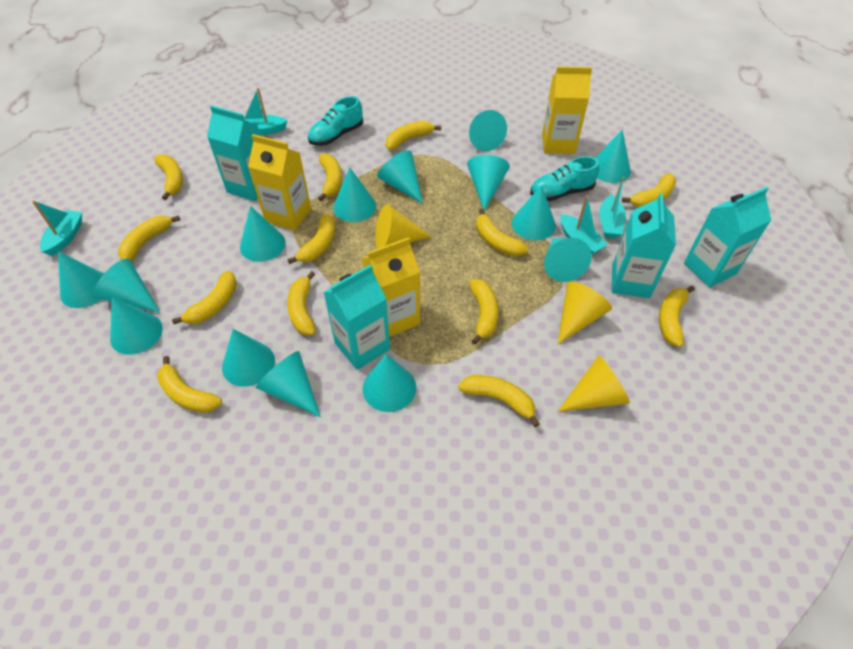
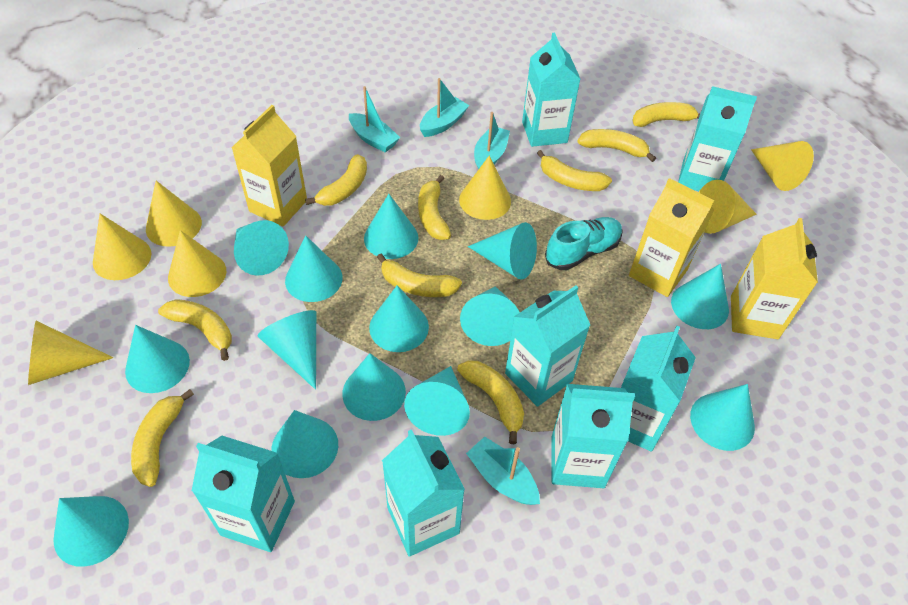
turquoise carton: 4 -> 7
turquoise shoe: 2 -> 1
yellow banana: 13 -> 9
yellow cone: 3 -> 7

